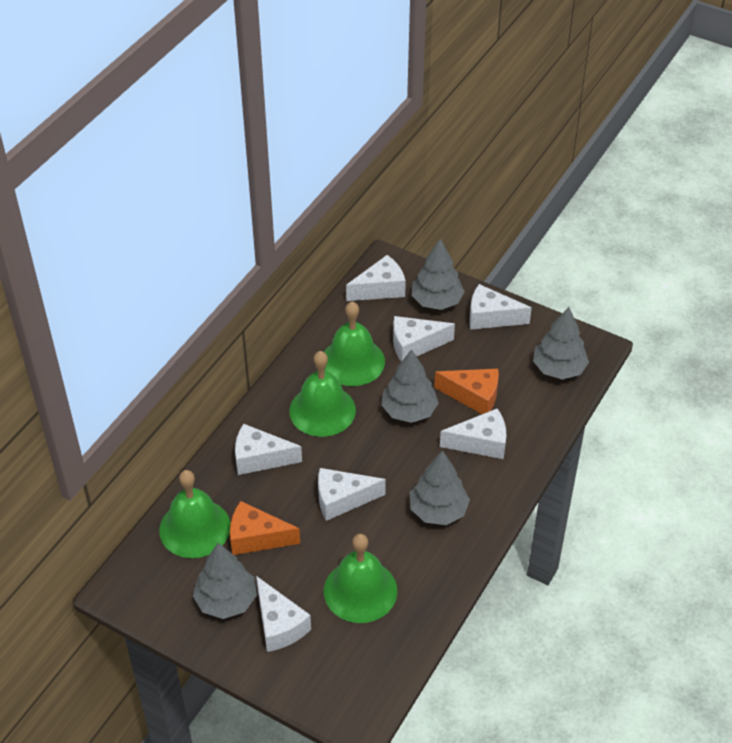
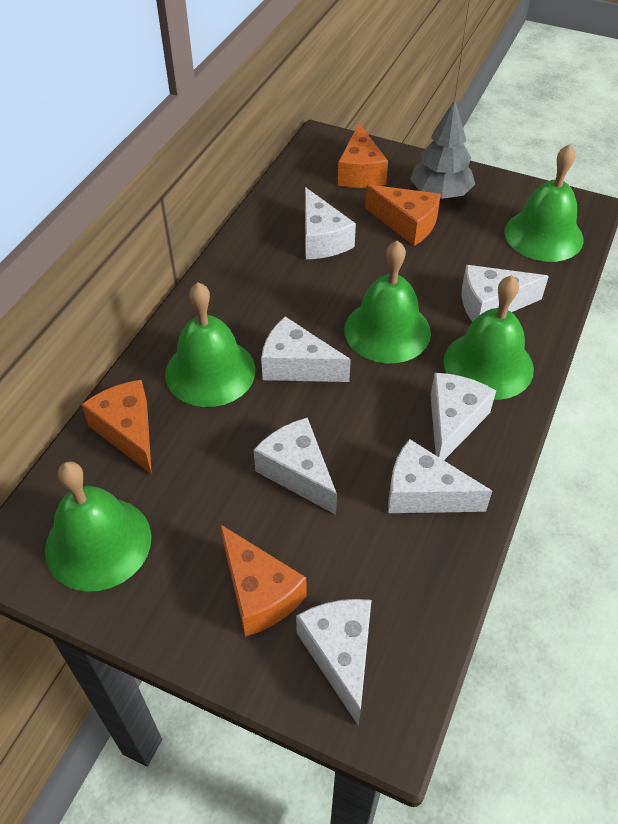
green bell: 4 -> 5
grey tree: 5 -> 1
orange cheese: 2 -> 4

